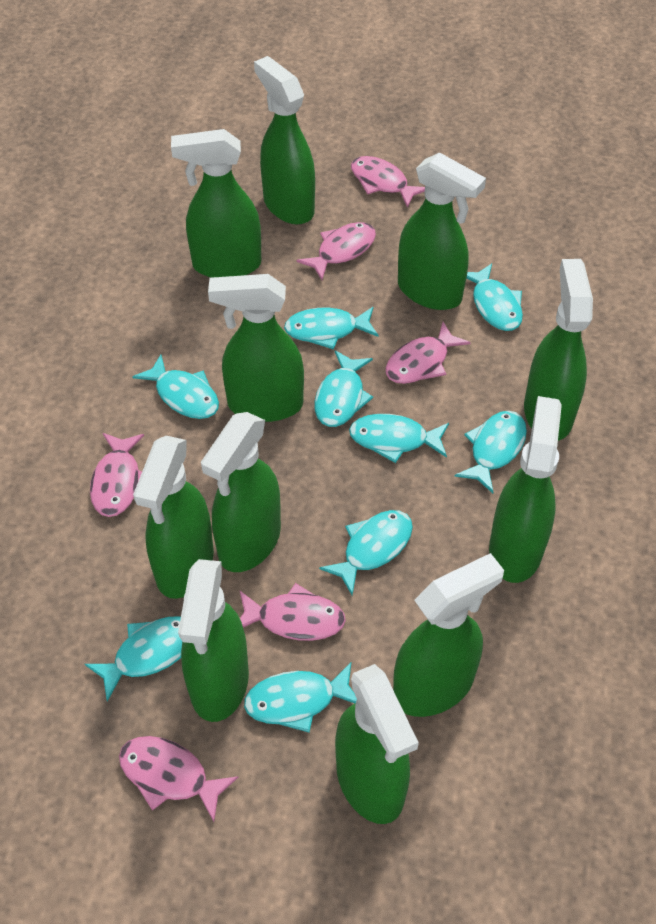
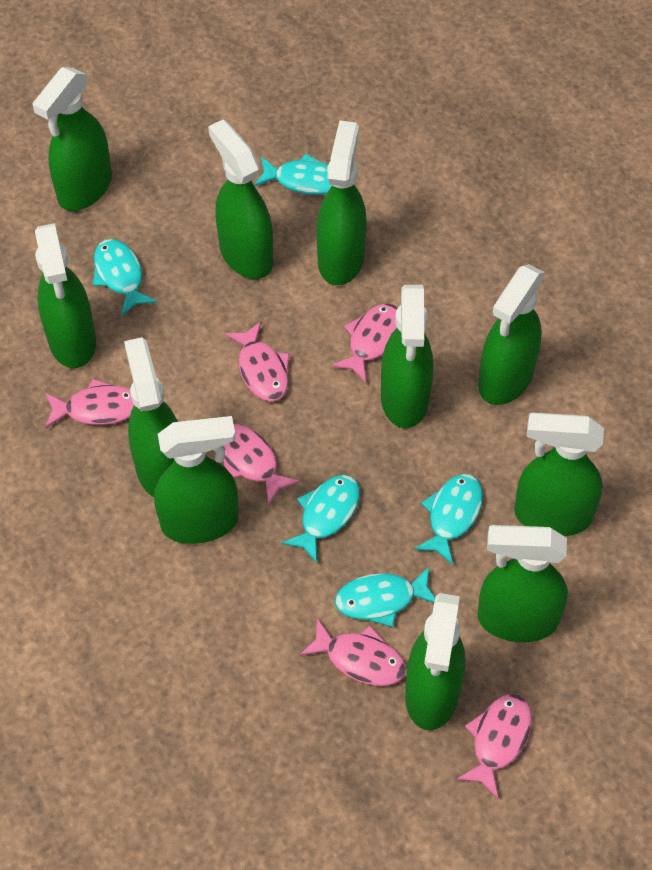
turquoise fish: 9 -> 5

